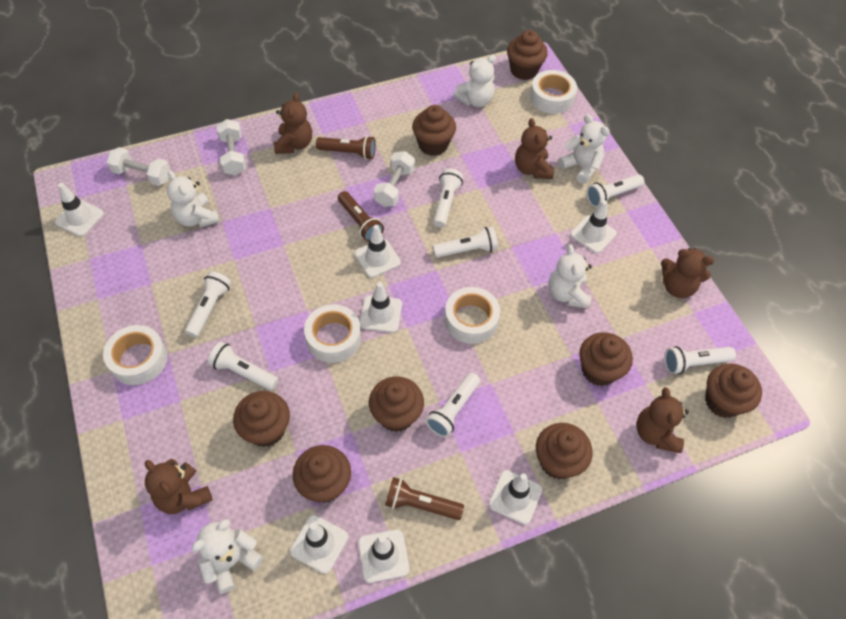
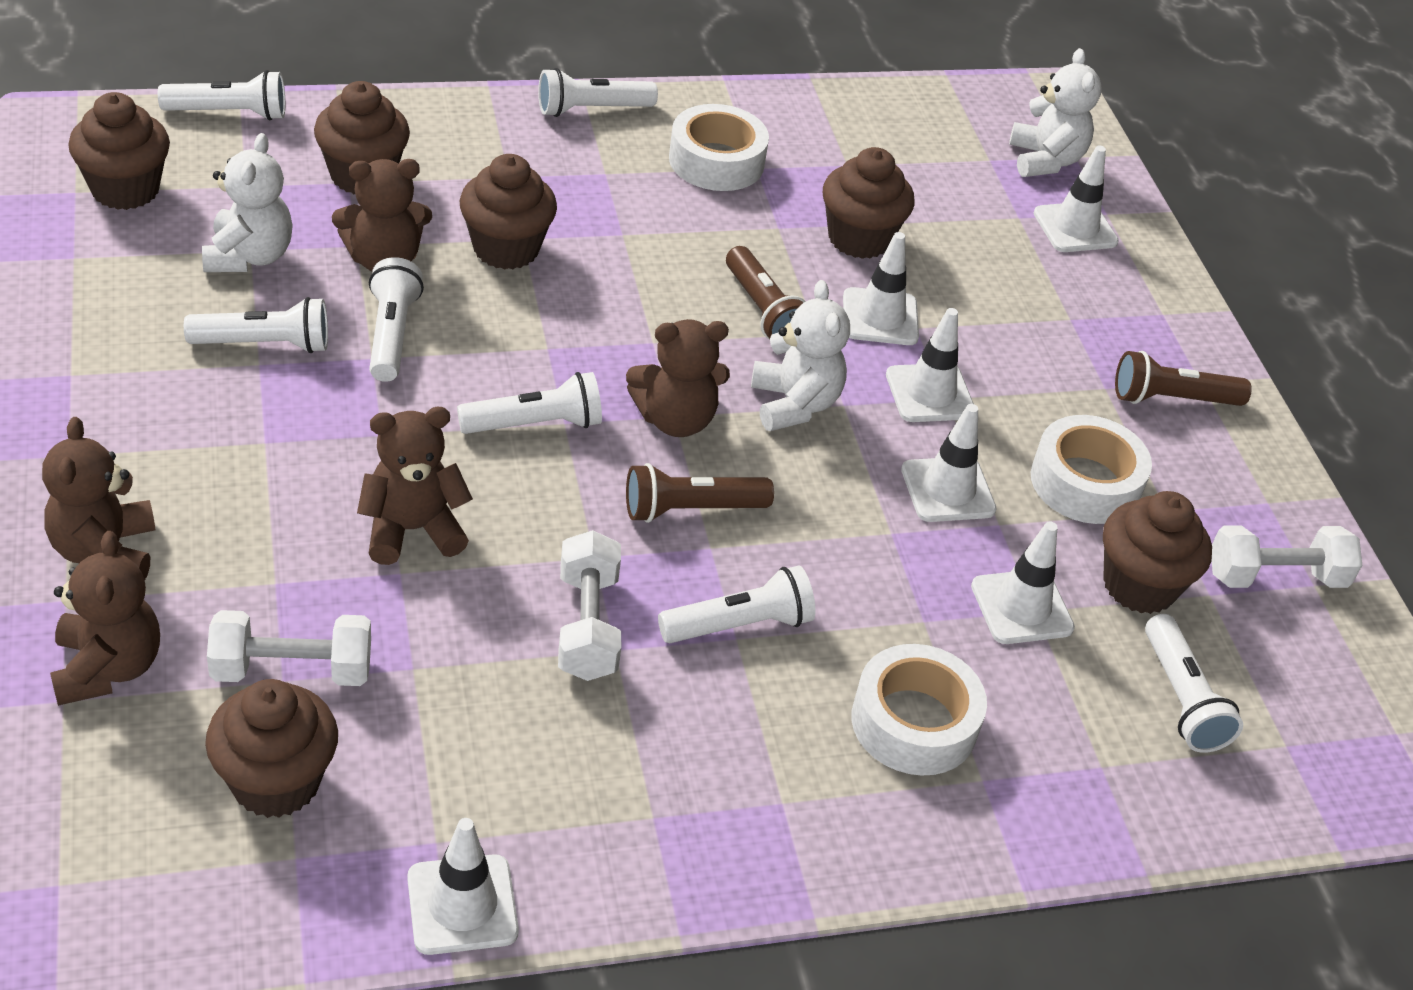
brown cupcake: 8 -> 6
white tape: 4 -> 3
white teddy bear: 5 -> 3
white traffic cone: 7 -> 6

